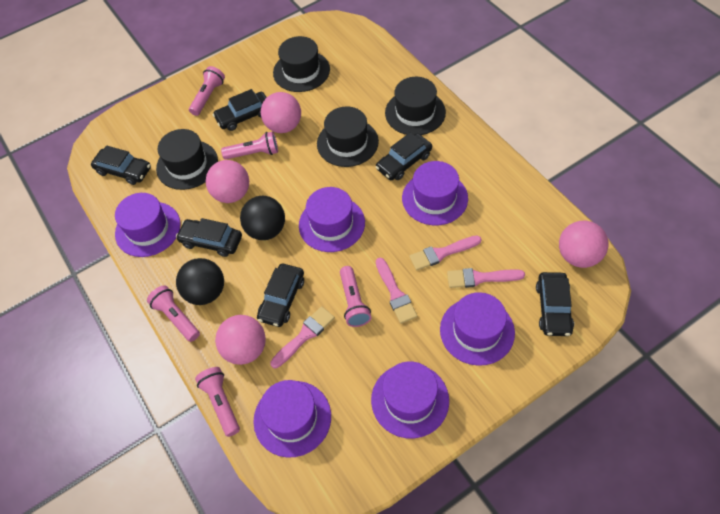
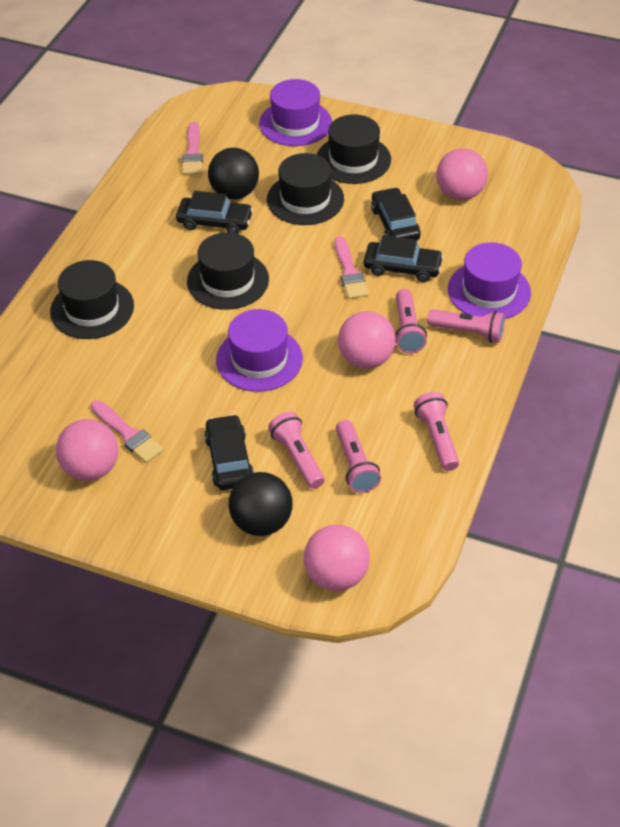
black car: 6 -> 4
pink brush: 4 -> 3
purple hat: 6 -> 3

